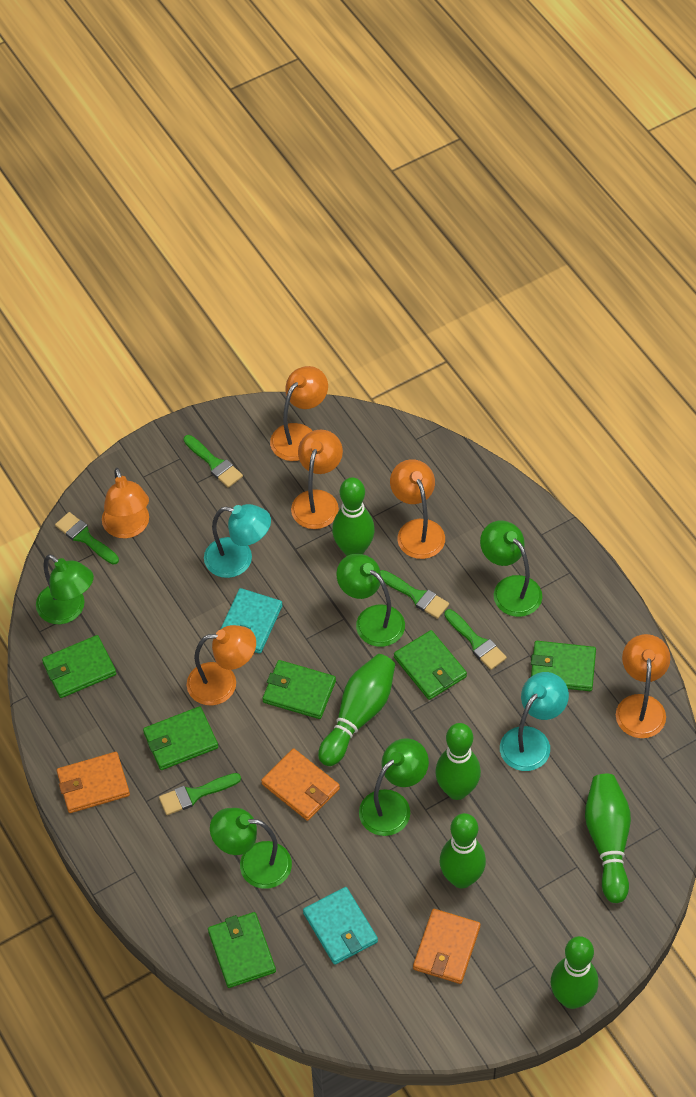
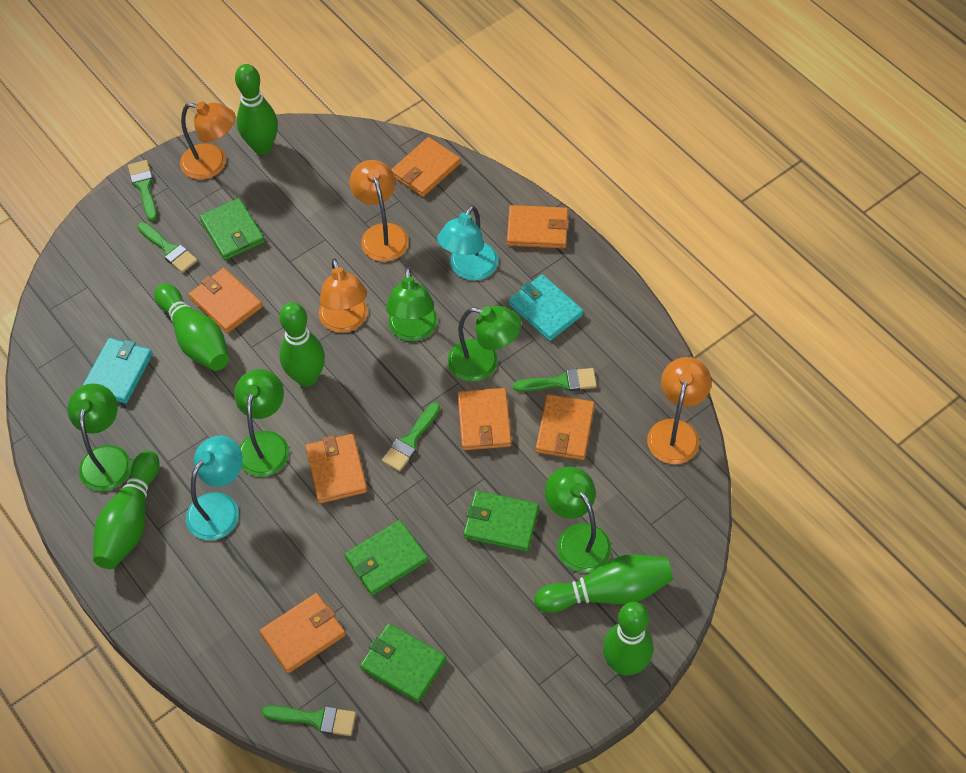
green wallet: 6 -> 4
orange lamp: 6 -> 4
orange wallet: 3 -> 7

